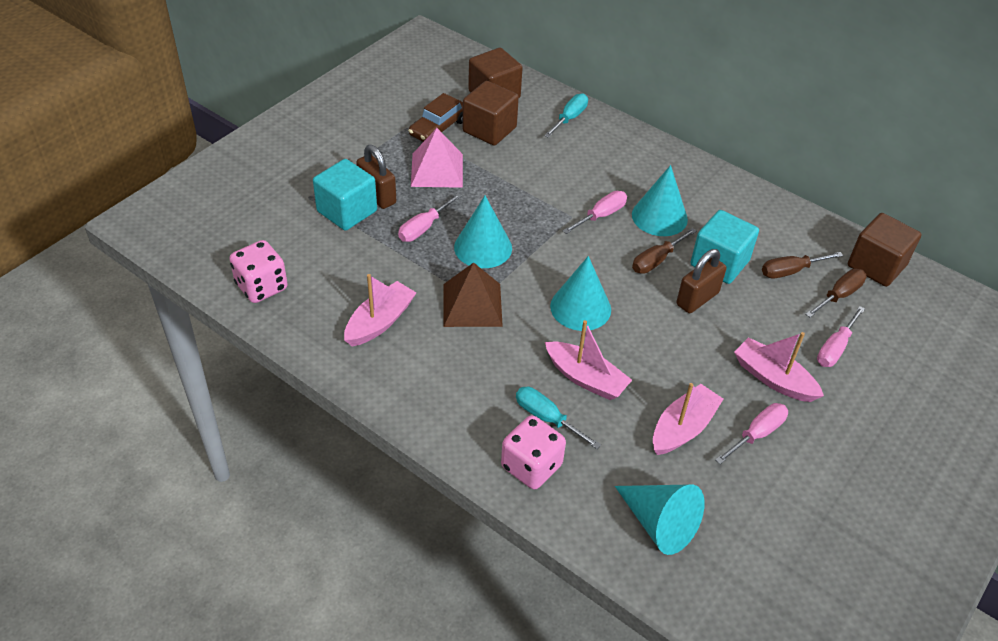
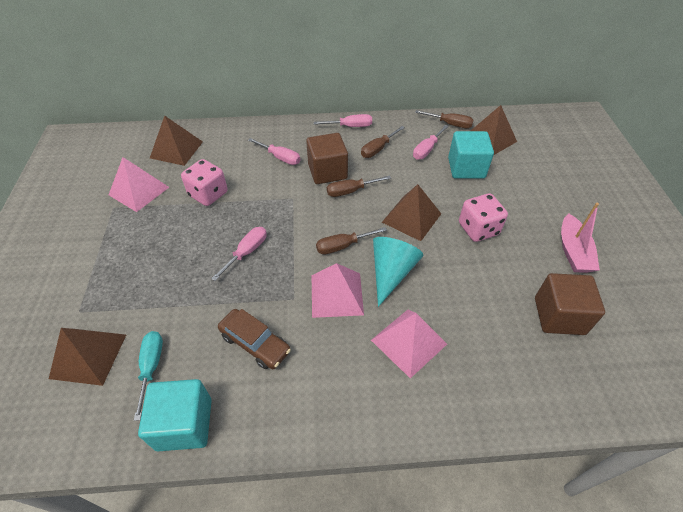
brown cube: 3 -> 2
brown padlock: 2 -> 0
brown pyramid: 1 -> 4
brown screwdriver: 3 -> 4
pink boat: 4 -> 1
pink pyramid: 1 -> 3
turquoise cone: 4 -> 1
turquoise screwdriver: 2 -> 1

